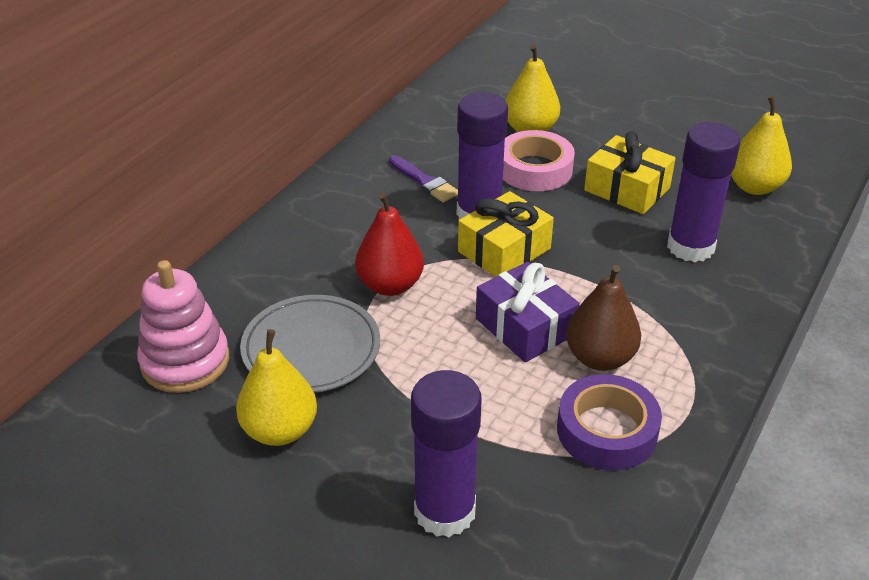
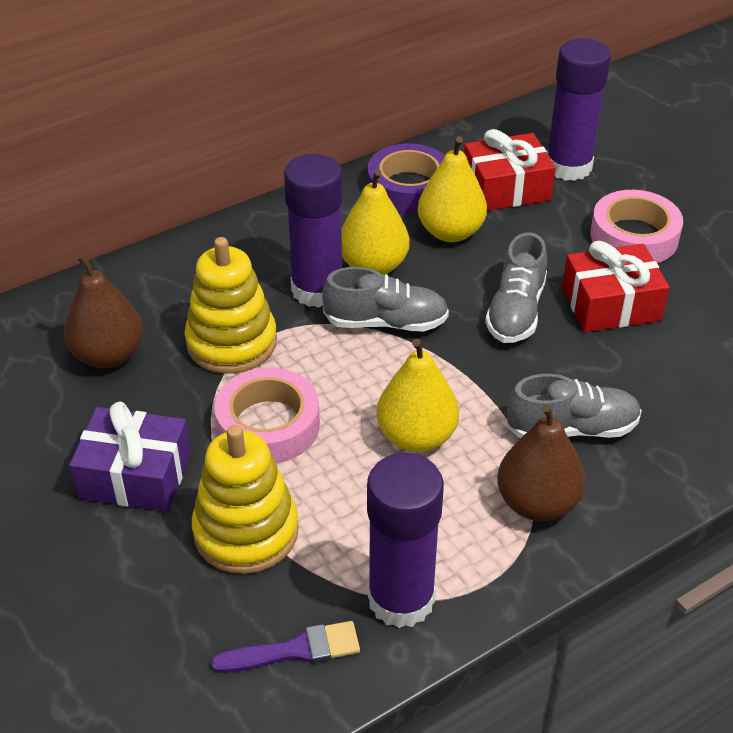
brown pear: 1 -> 2
grey plate: 1 -> 0
grey shoe: 0 -> 3
pink stacking toy: 1 -> 0
pink tape: 1 -> 2
red gift: 0 -> 2
red pear: 1 -> 0
yellow gift: 2 -> 0
yellow stacking toy: 0 -> 2

